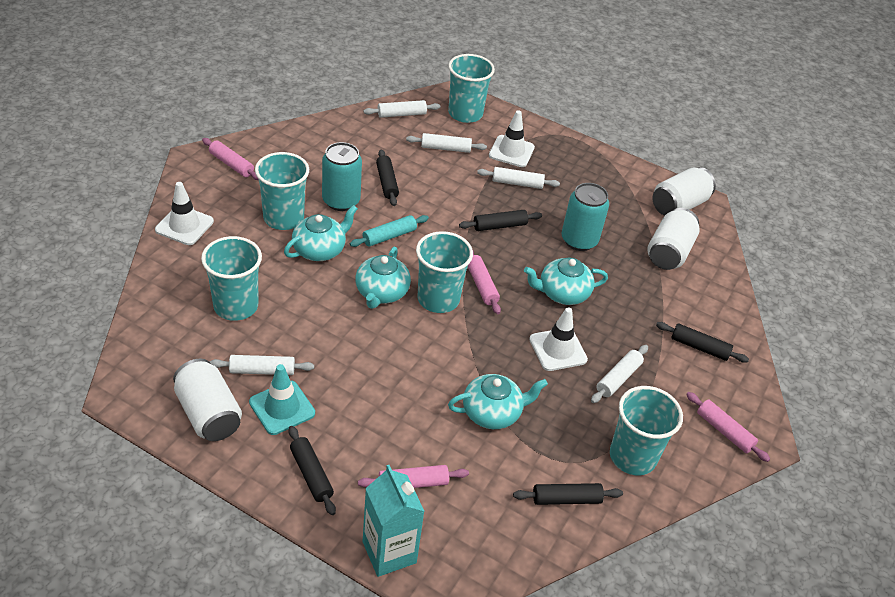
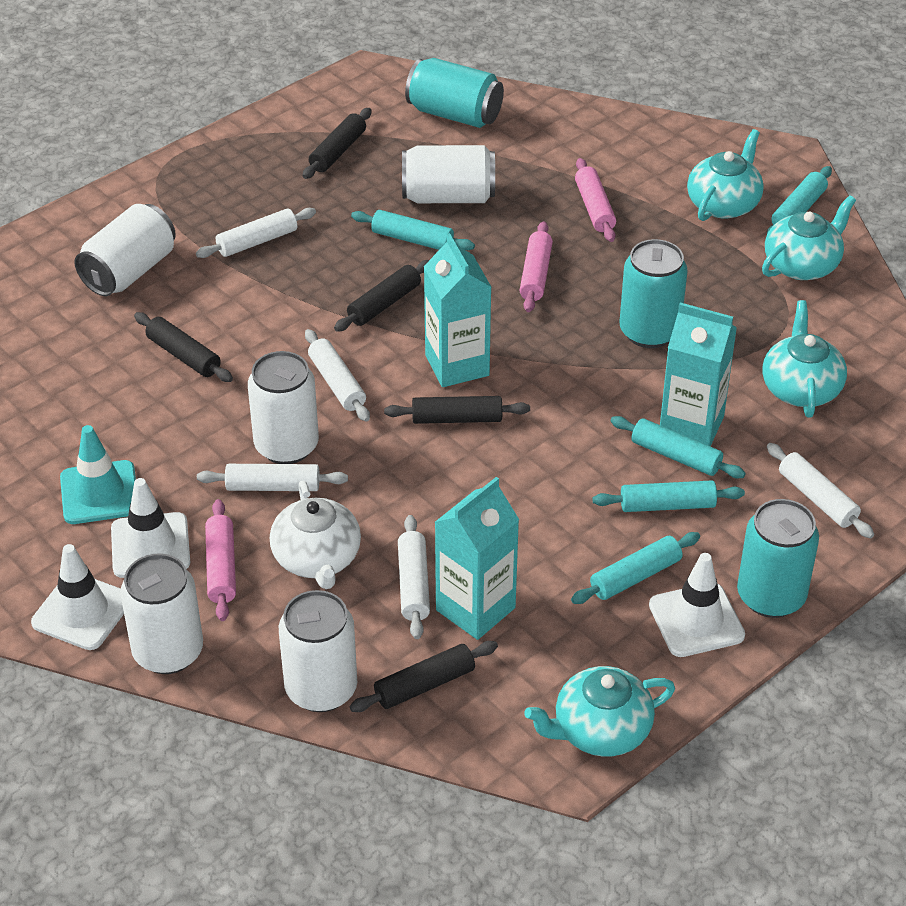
pink rolling pin: 4 -> 3
turquoise can: 2 -> 3
turquoise carton: 1 -> 3
turquoise cup: 5 -> 0
turquoise rolling pin: 1 -> 5
white can: 3 -> 5
white teapot: 0 -> 1

